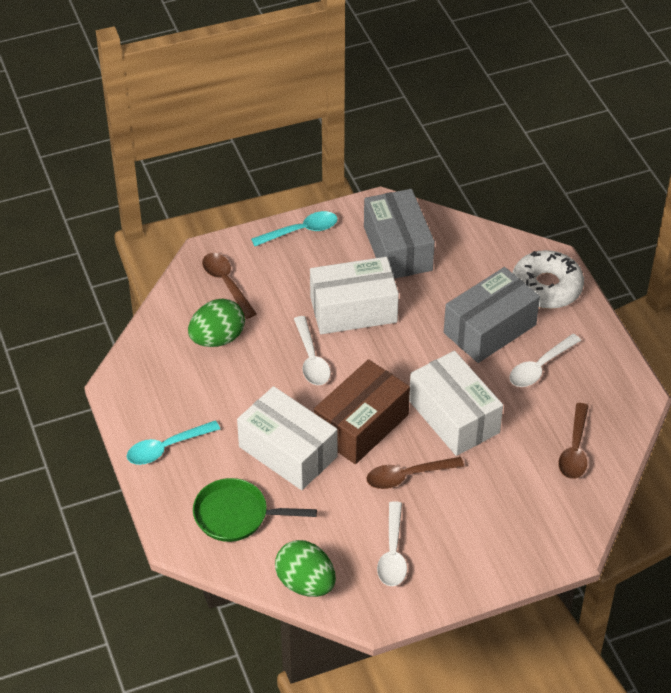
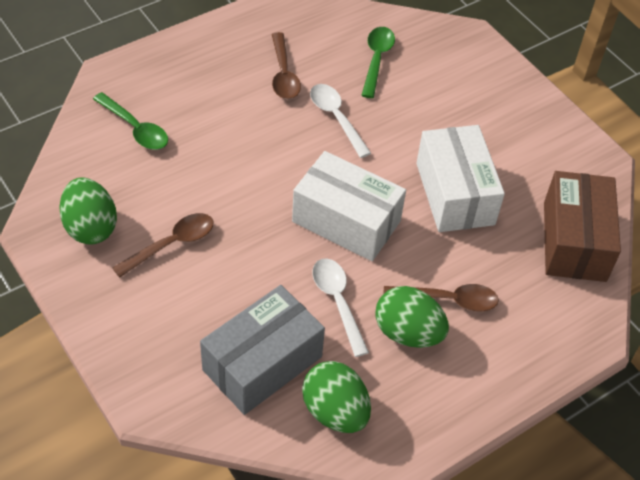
green egg: 2 -> 3
green pan: 1 -> 0
green spoon: 0 -> 2
grey box: 2 -> 1
turquoise spoon: 2 -> 0
white box: 3 -> 2
white donut: 1 -> 0
white spoon: 3 -> 2

